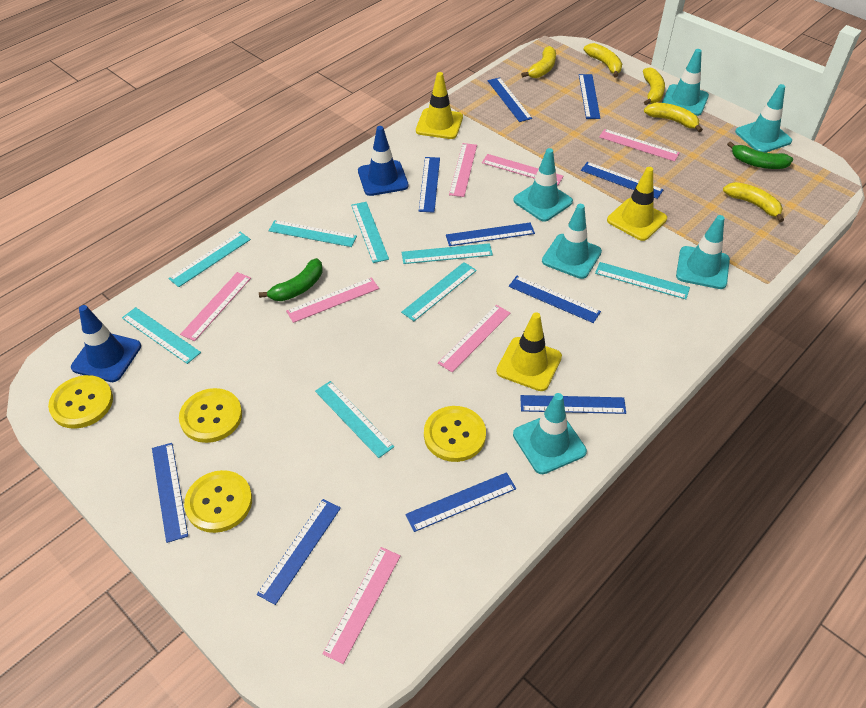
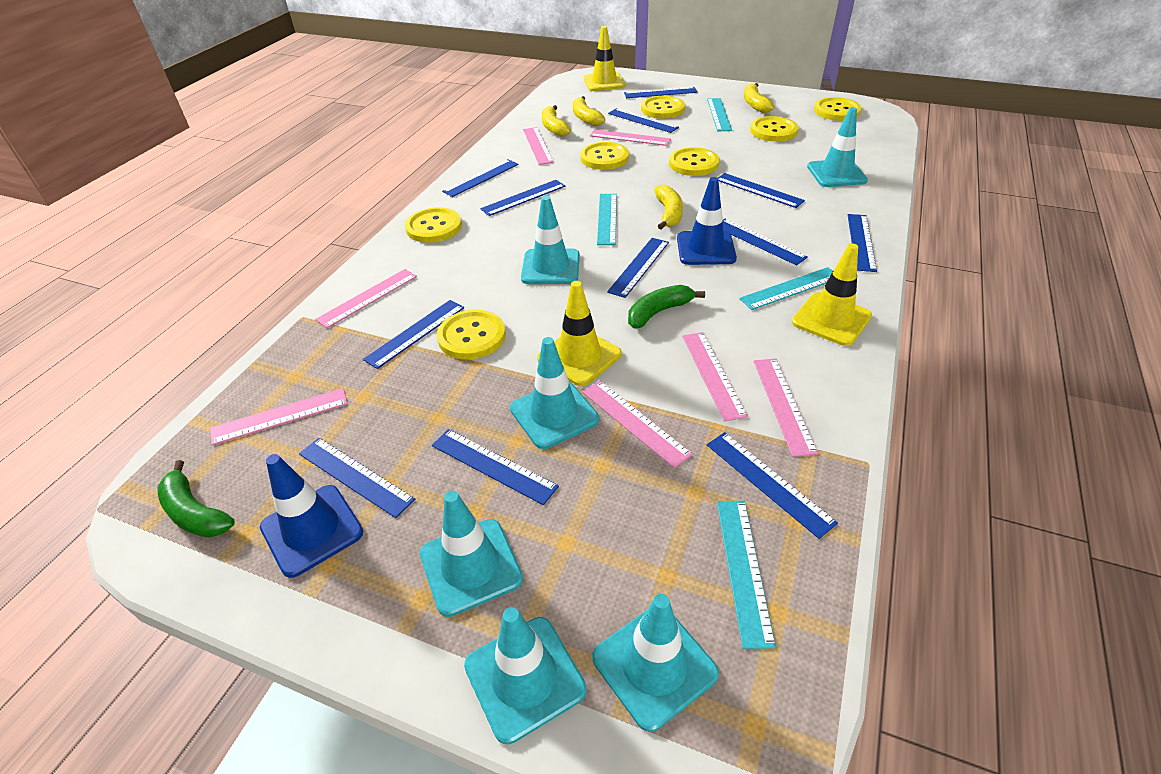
blue ruler: 10 -> 12
turquoise ruler: 8 -> 4
yellow banana: 5 -> 4
yellow button: 4 -> 7

